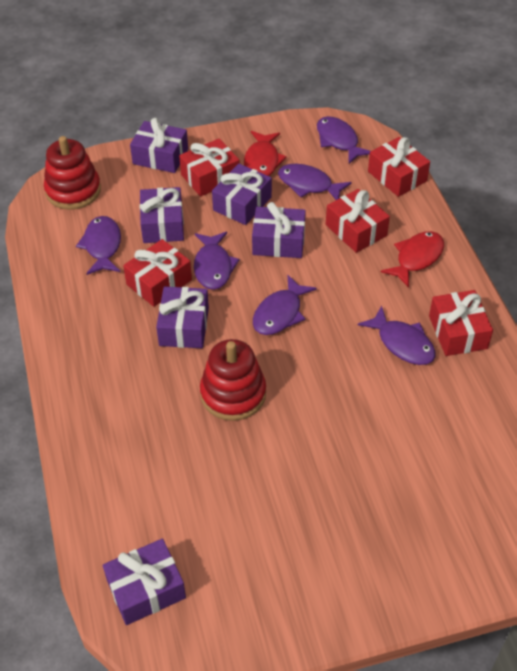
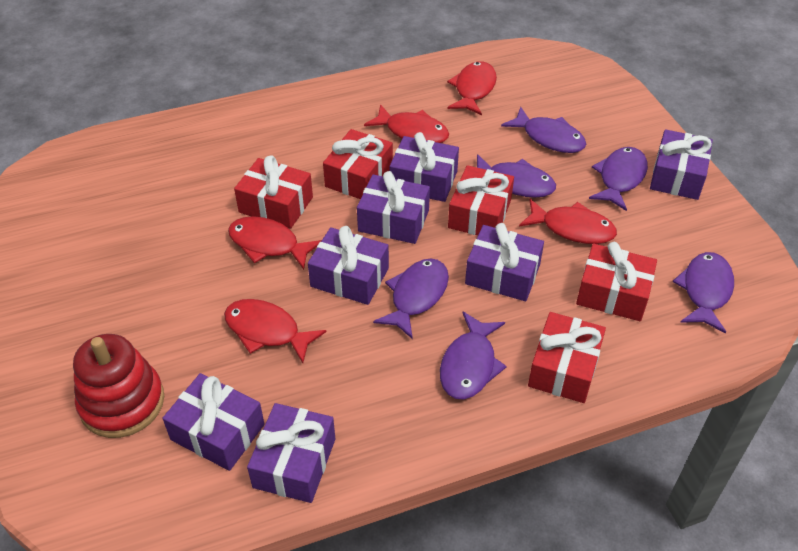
purple gift: 6 -> 7
red fish: 2 -> 5
red stacking toy: 2 -> 1

